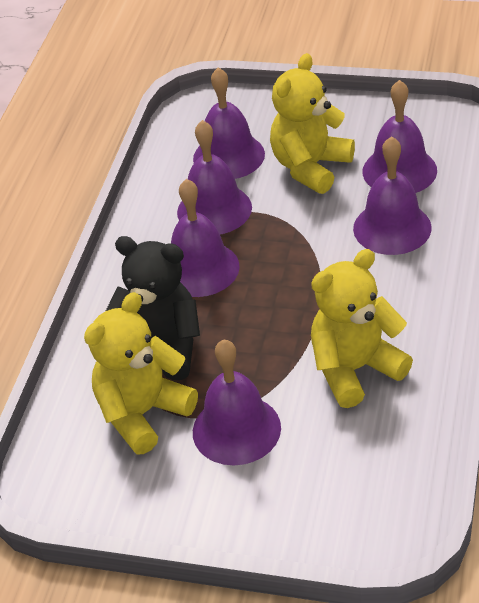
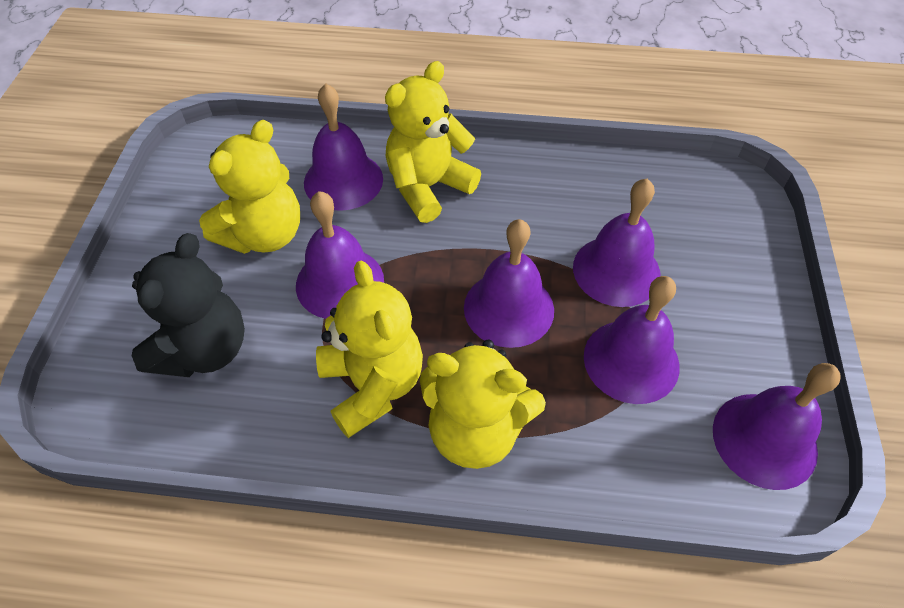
yellow teddy bear: 3 -> 4

